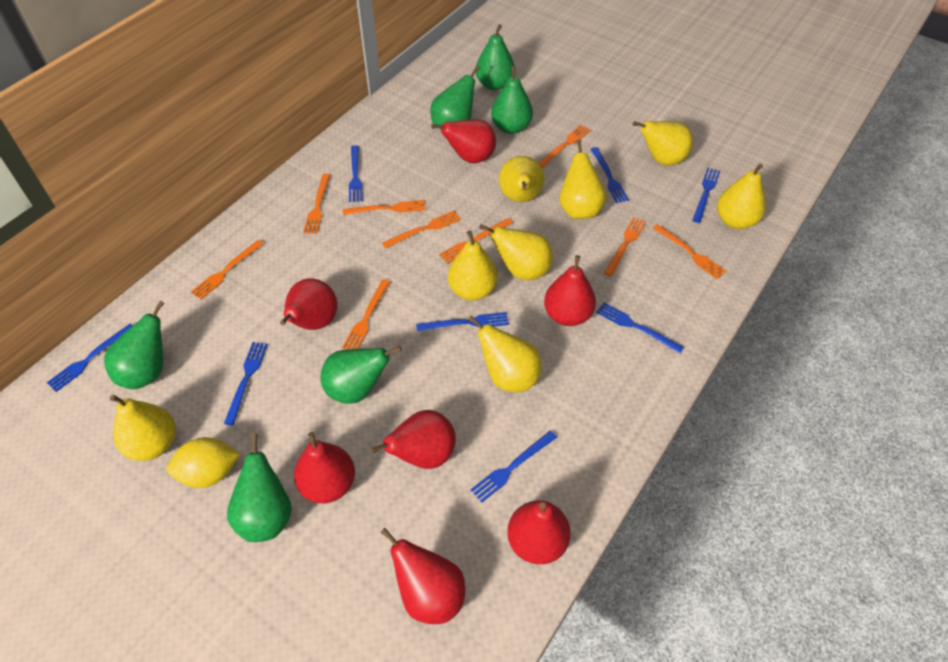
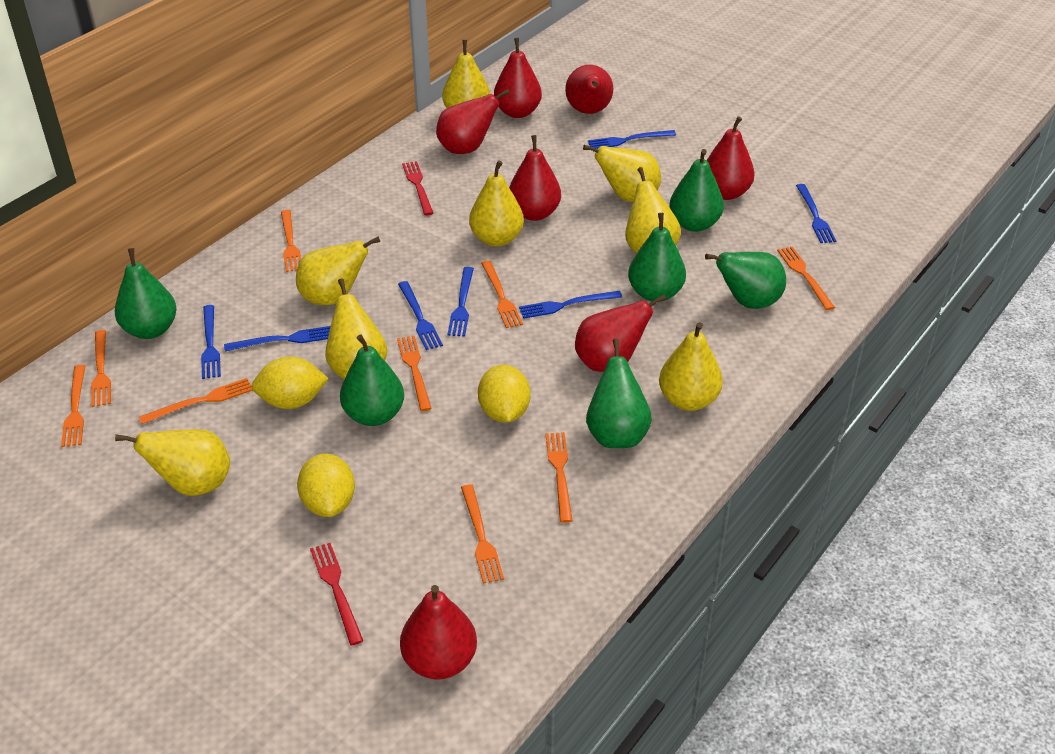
blue fork: 8 -> 7
red fork: 0 -> 2
yellow lemon: 1 -> 3

